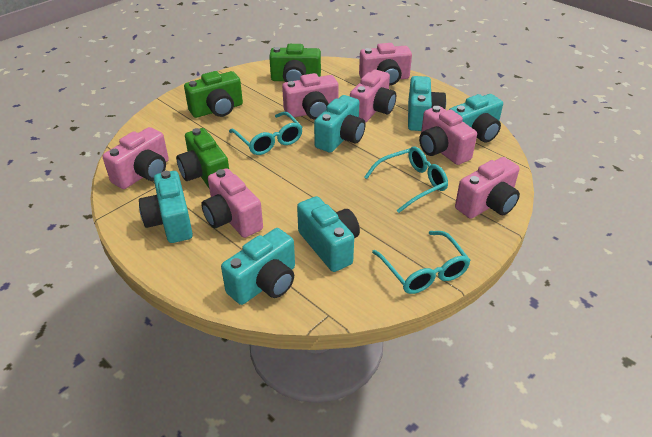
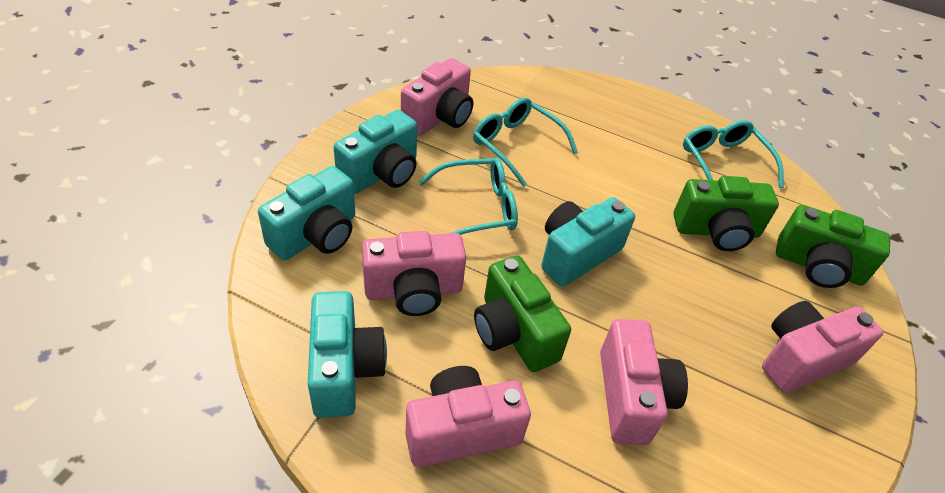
pink camera: 7 -> 5
turquoise camera: 6 -> 4

